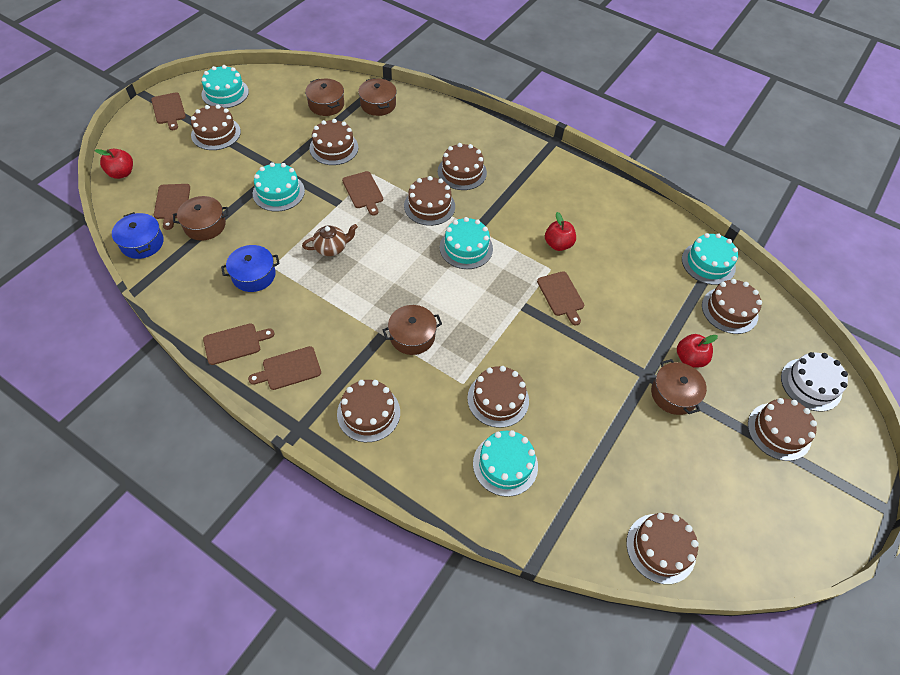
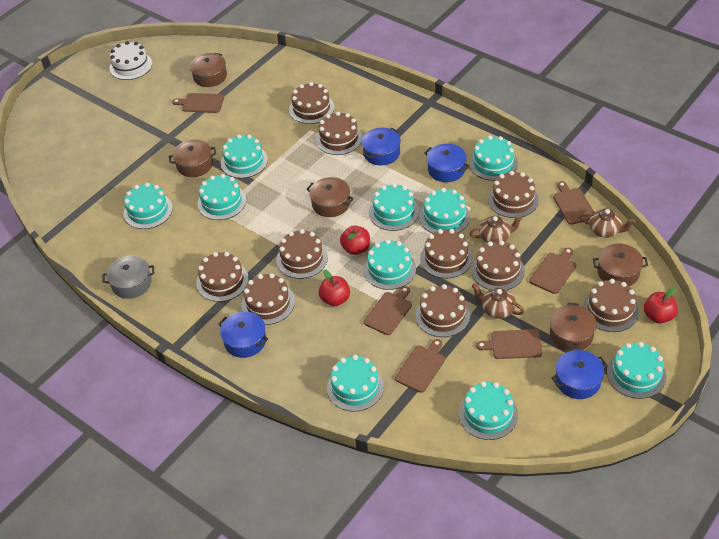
blue pot: 2 -> 4
brown cake: 9 -> 10
brown teapot: 1 -> 3
grey pot: 0 -> 1
turquoise cake: 5 -> 10

